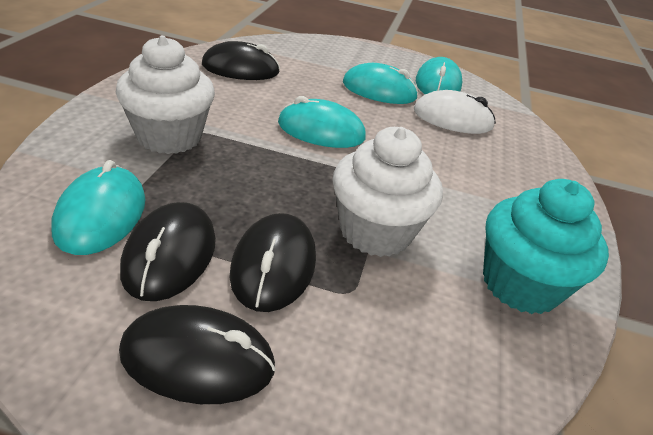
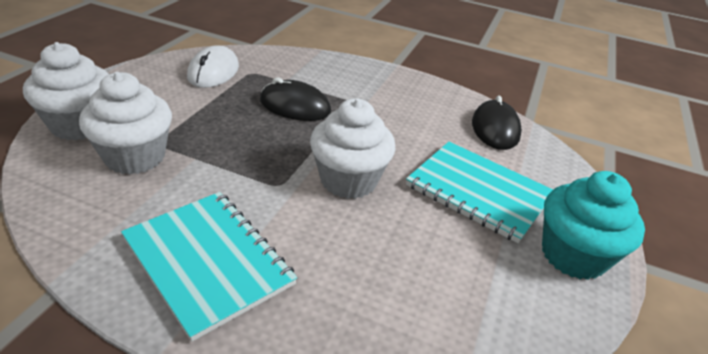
black mouse: 4 -> 2
turquoise mouse: 4 -> 0
turquoise notebook: 0 -> 2
white cupcake: 2 -> 3

